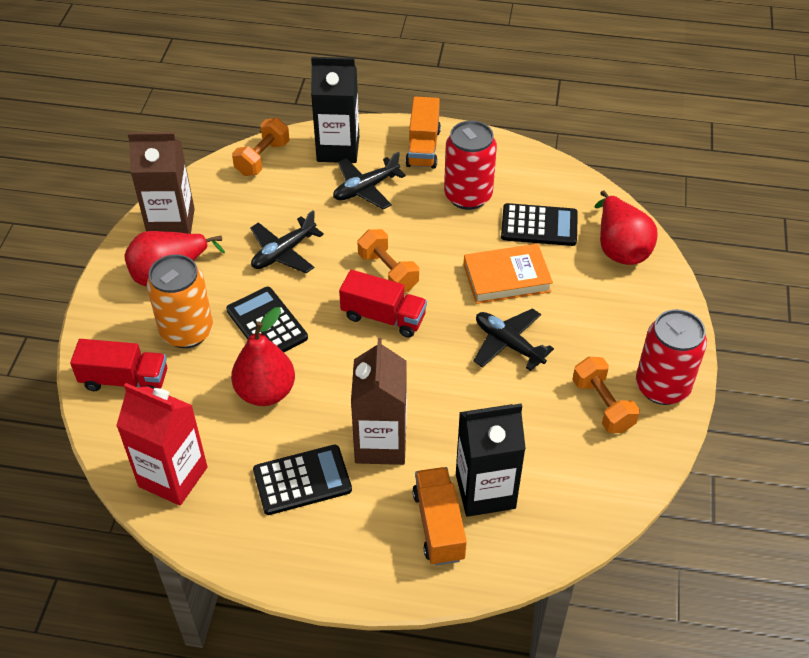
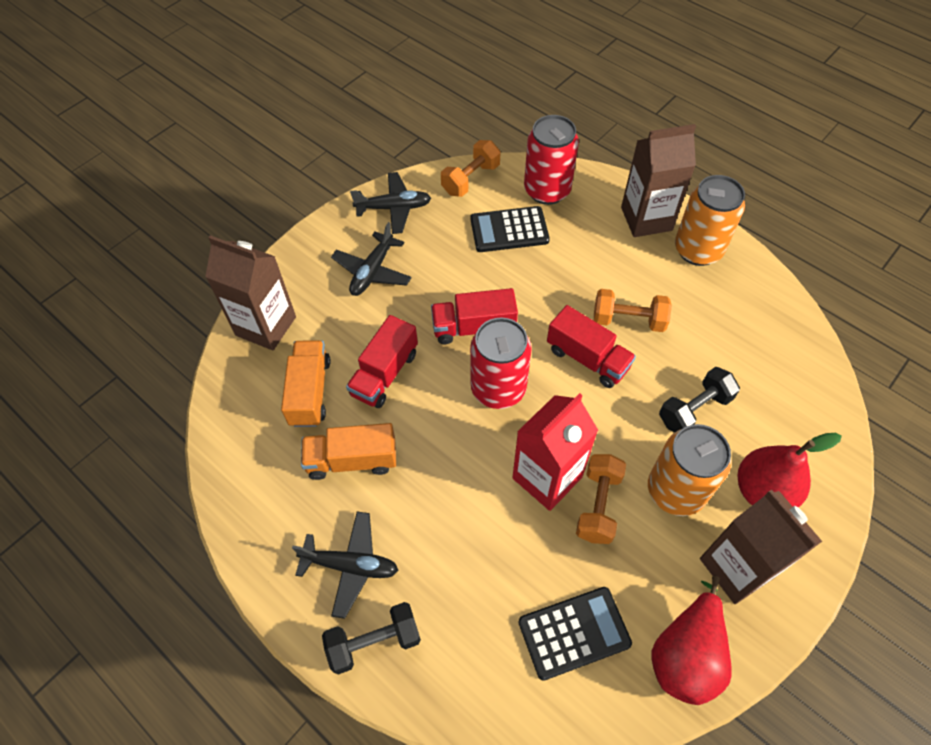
black calculator: 3 -> 2
black carton: 2 -> 0
black dumbbell: 0 -> 2
brown carton: 2 -> 3
orange book: 1 -> 0
orange can: 1 -> 2
red pear: 3 -> 2
red truck: 2 -> 3

